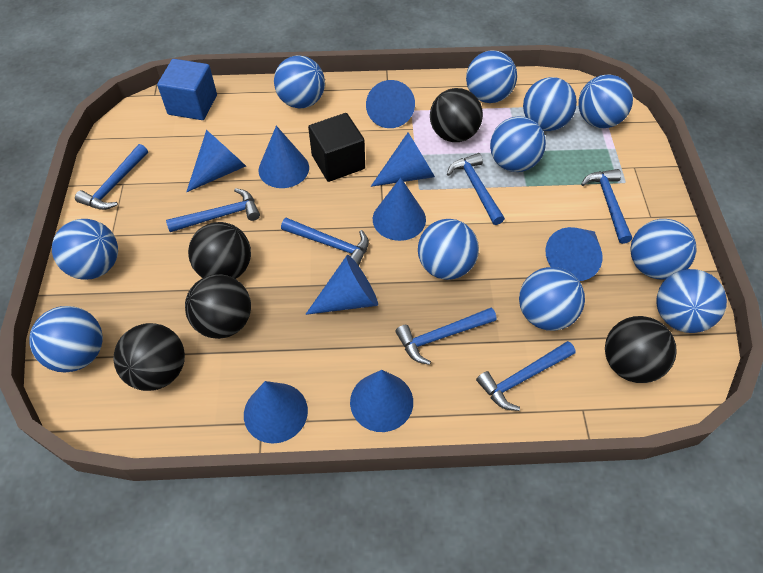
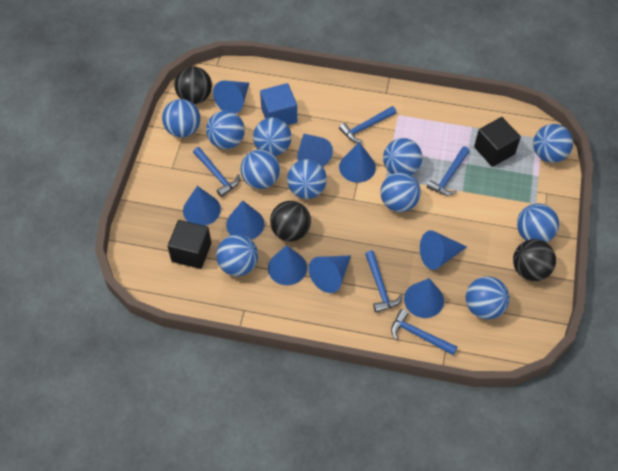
black ball: 5 -> 3
black cube: 1 -> 2
blue hammer: 7 -> 5

